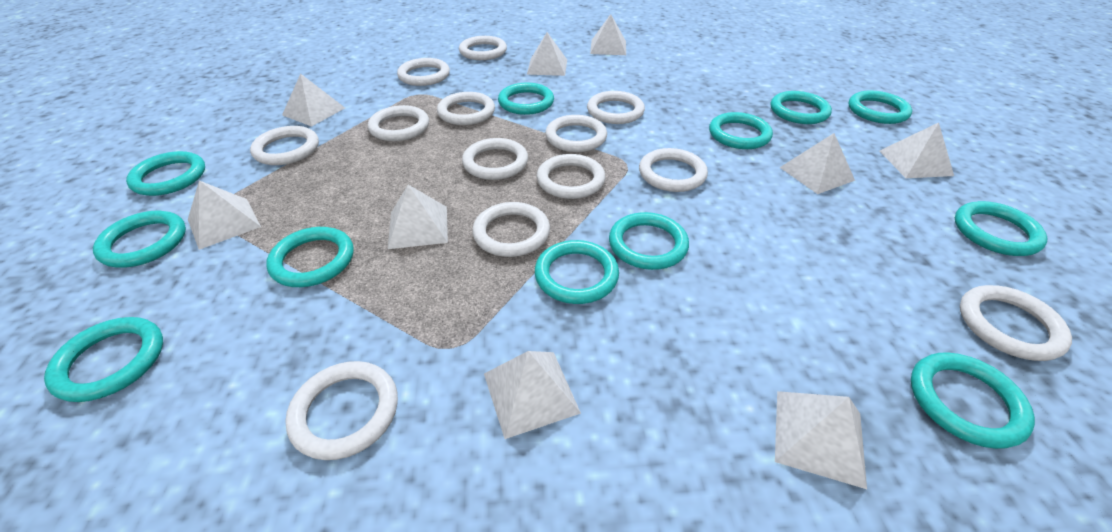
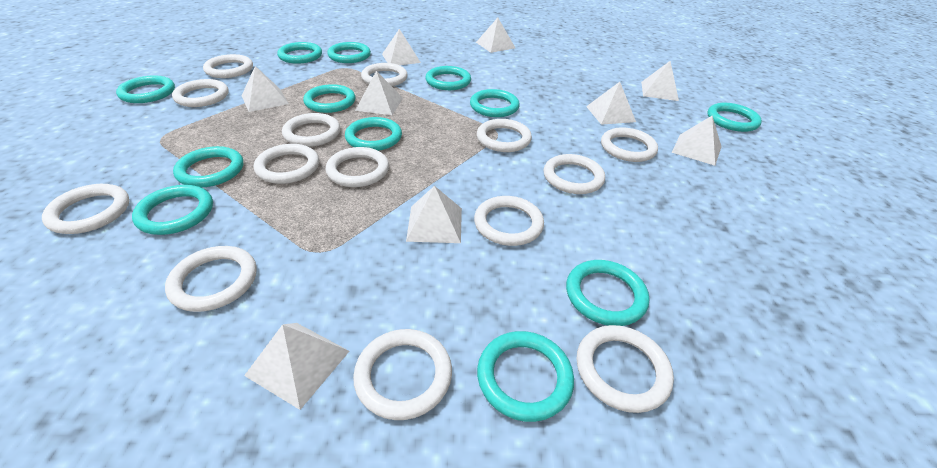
white ring: 13 -> 14

